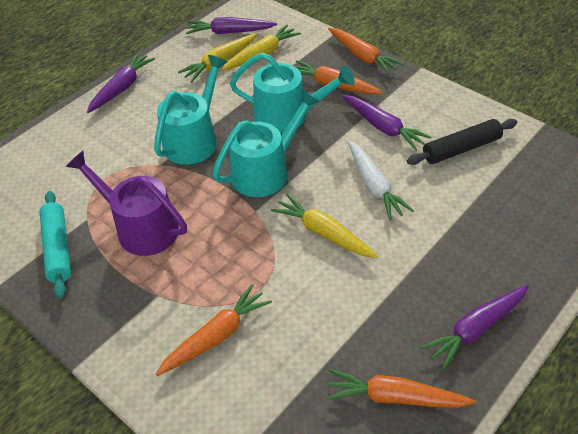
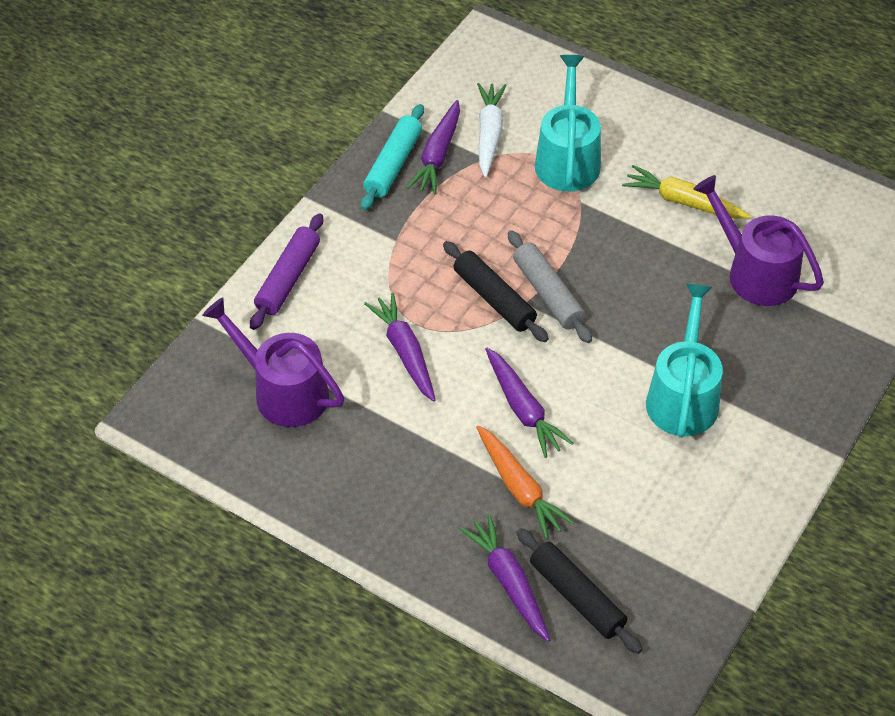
black rolling pin: 1 -> 2
grey rolling pin: 0 -> 1
orange carrot: 4 -> 1
purple rolling pin: 0 -> 1
purple watering can: 1 -> 2
turquoise watering can: 3 -> 2
yellow carrot: 3 -> 1

